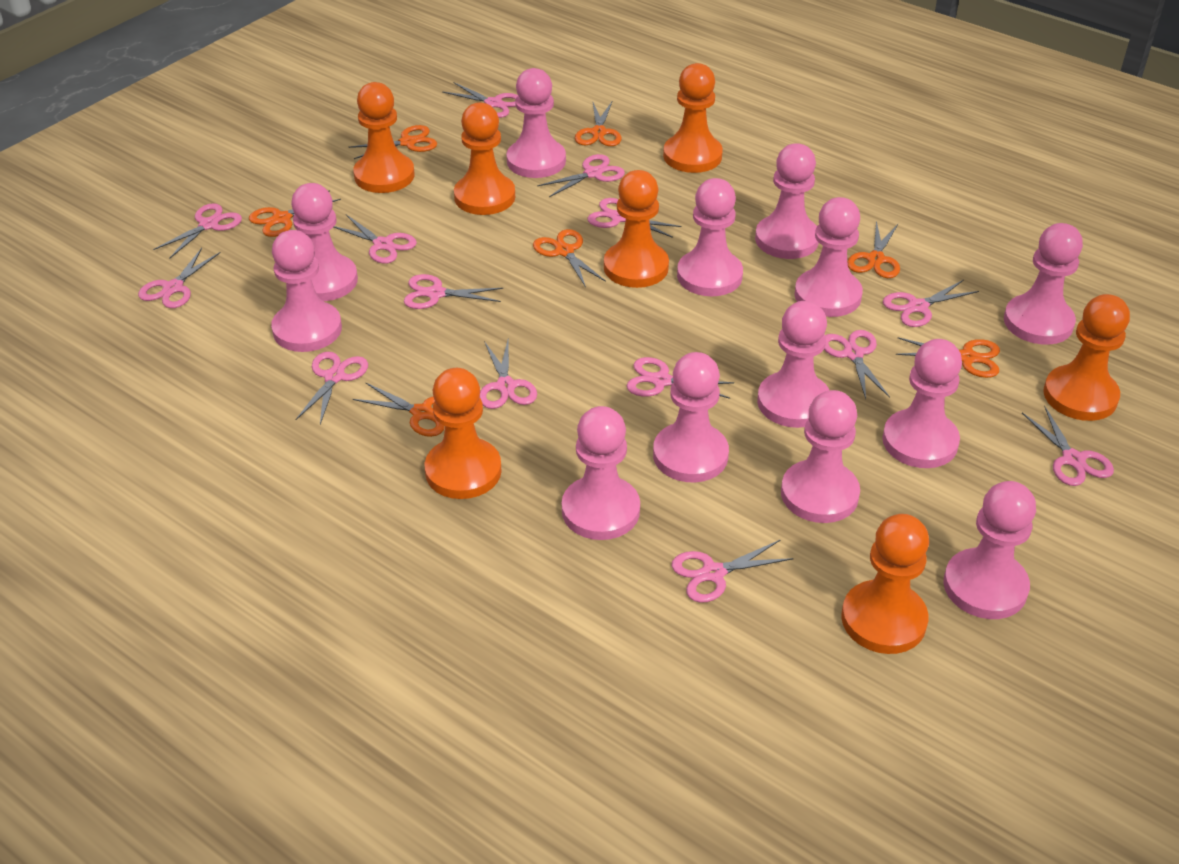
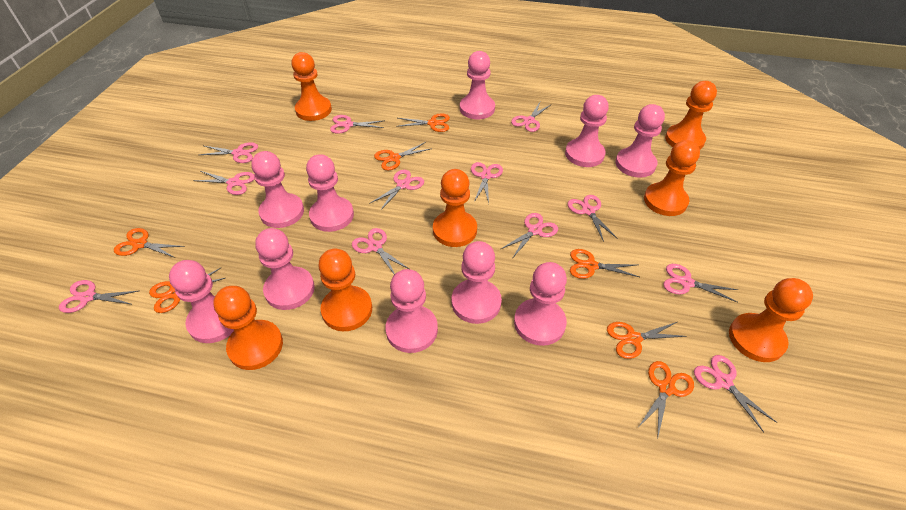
pink pawn: 13 -> 10
pink scissors: 14 -> 12

